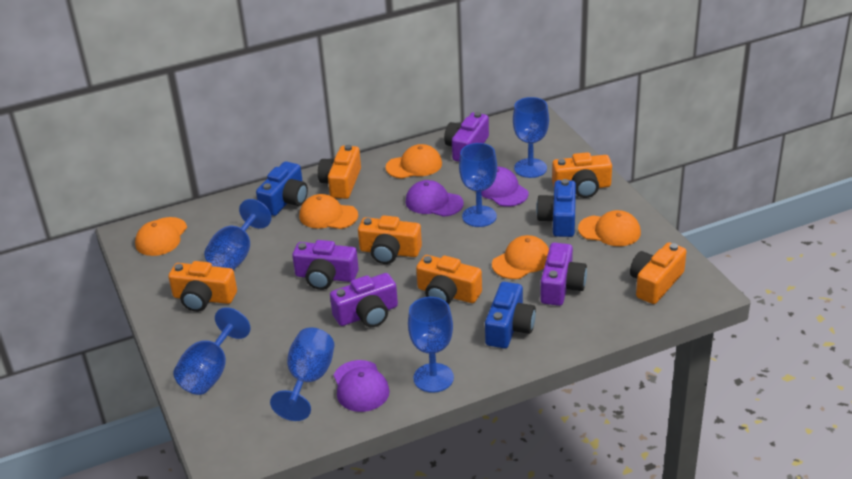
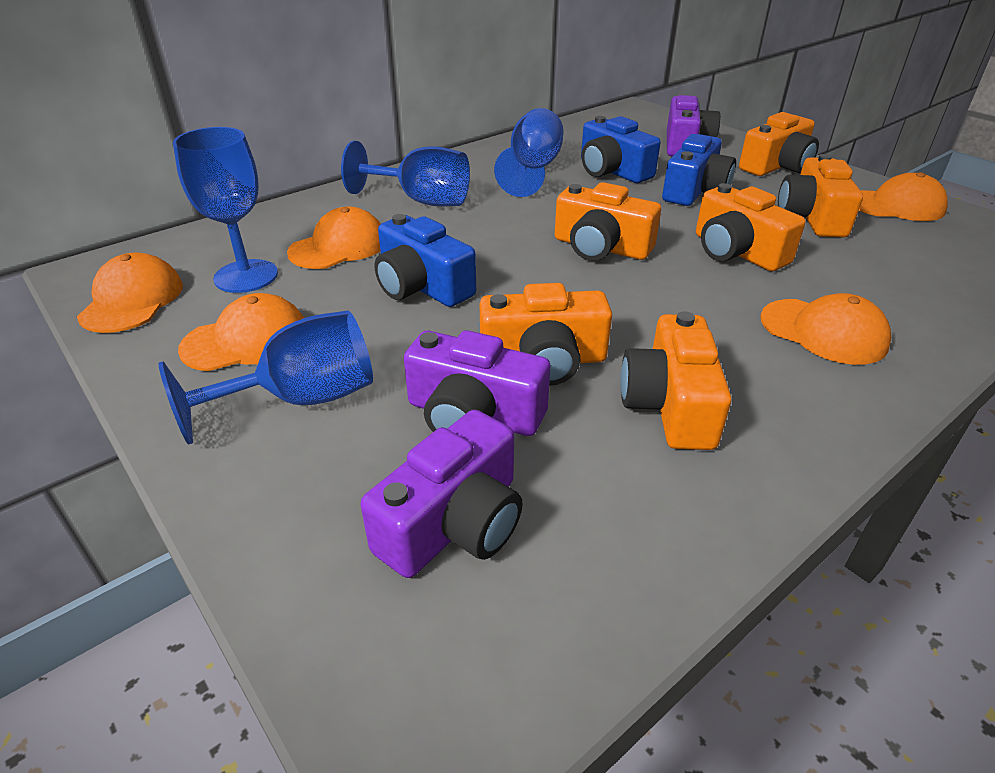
blue goblet: 6 -> 4
purple camera: 4 -> 3
purple cap: 3 -> 0

